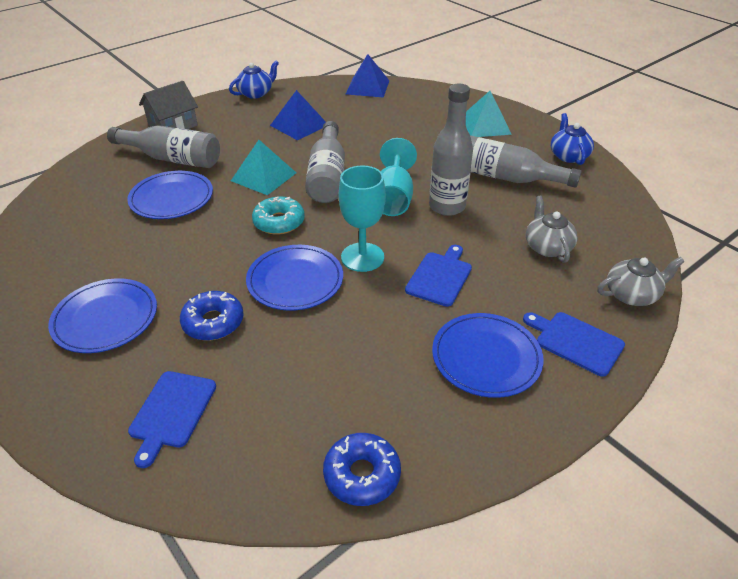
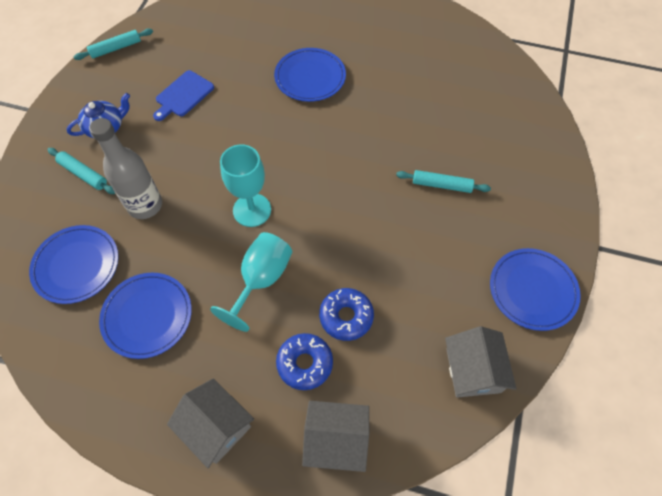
blue cutting board: 3 -> 1
blue pyramid: 2 -> 0
blue teapot: 2 -> 1
grey bottle: 4 -> 1
grey house: 1 -> 3
grey teapot: 2 -> 0
turquoise donut: 1 -> 0
turquoise pyramid: 2 -> 0
turquoise rolling pin: 0 -> 3

